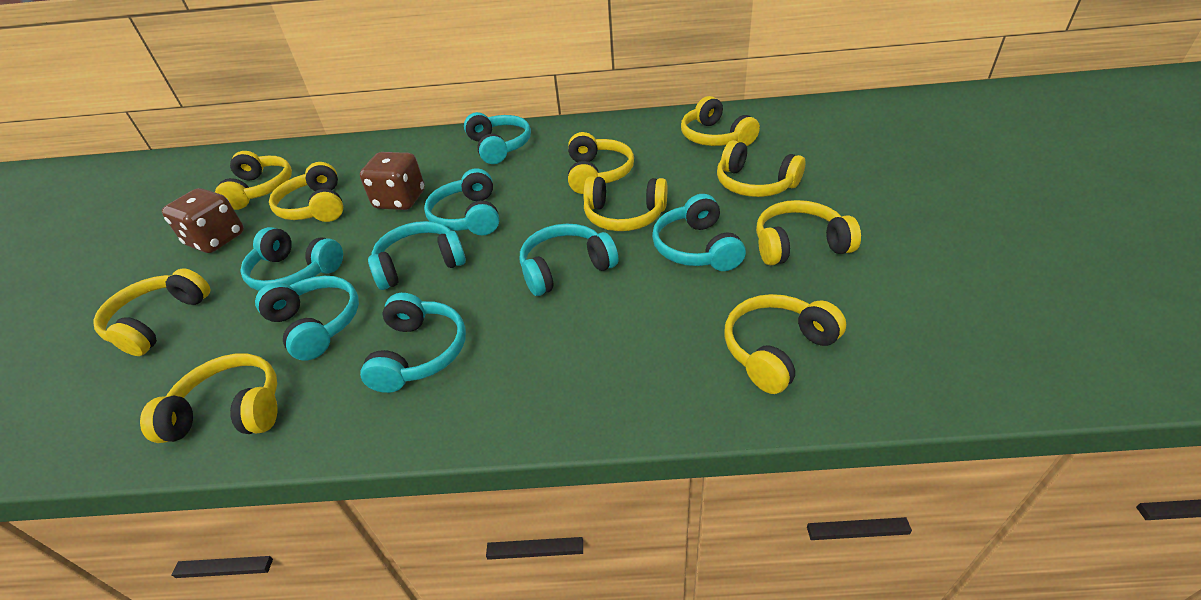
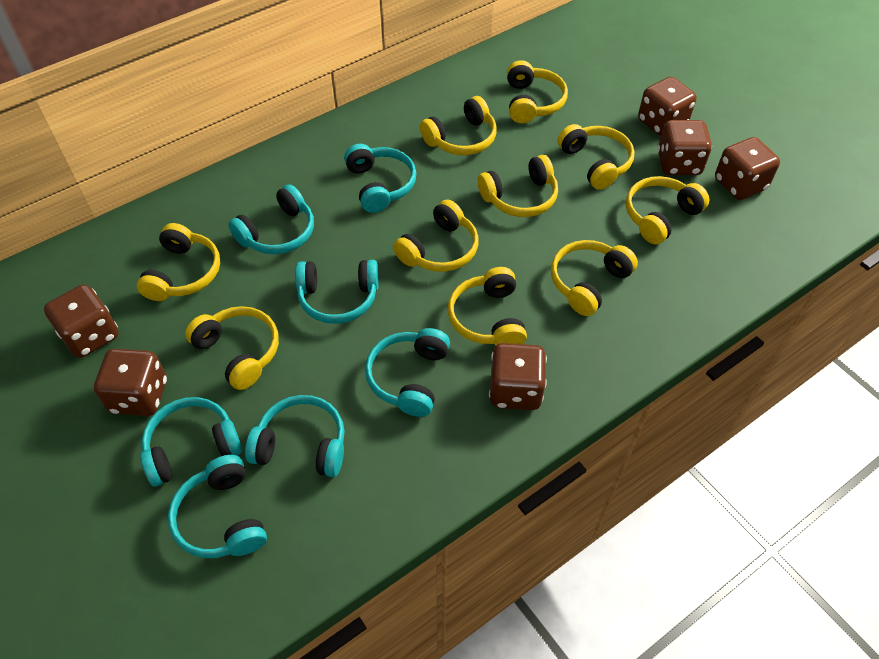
brown dice: 2 -> 6
turquoise headphones: 8 -> 7

